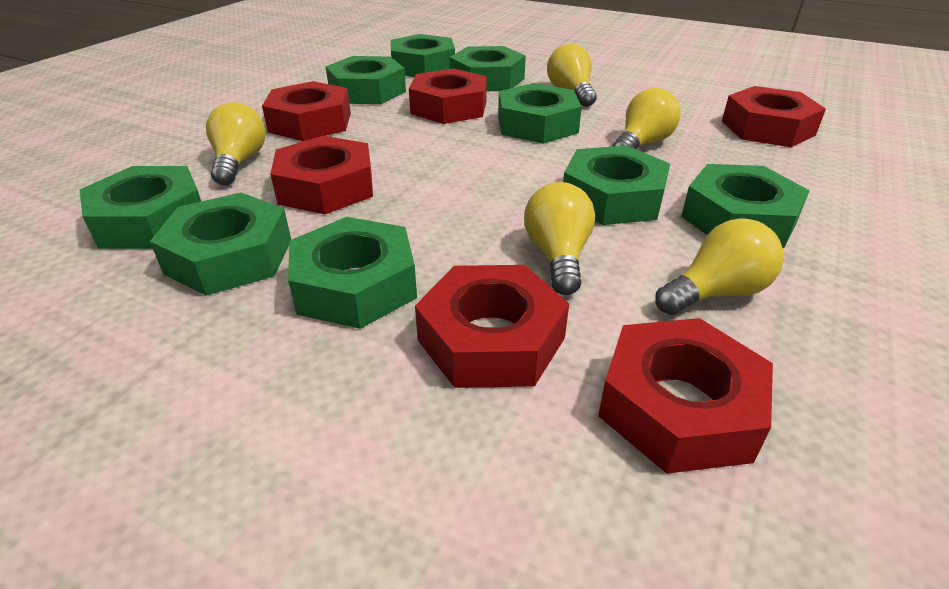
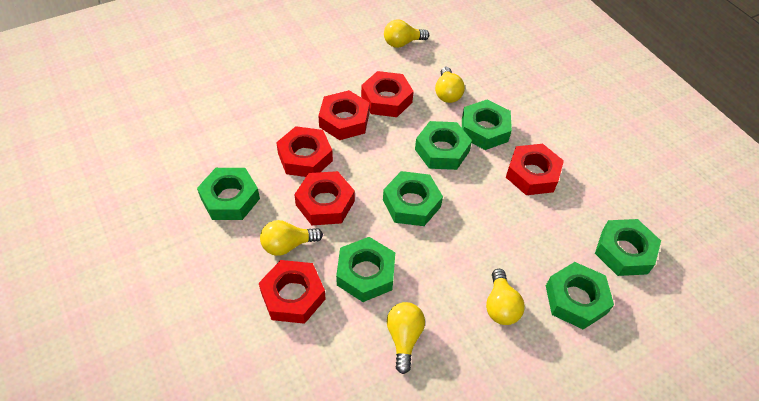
green nut: 9 -> 7

